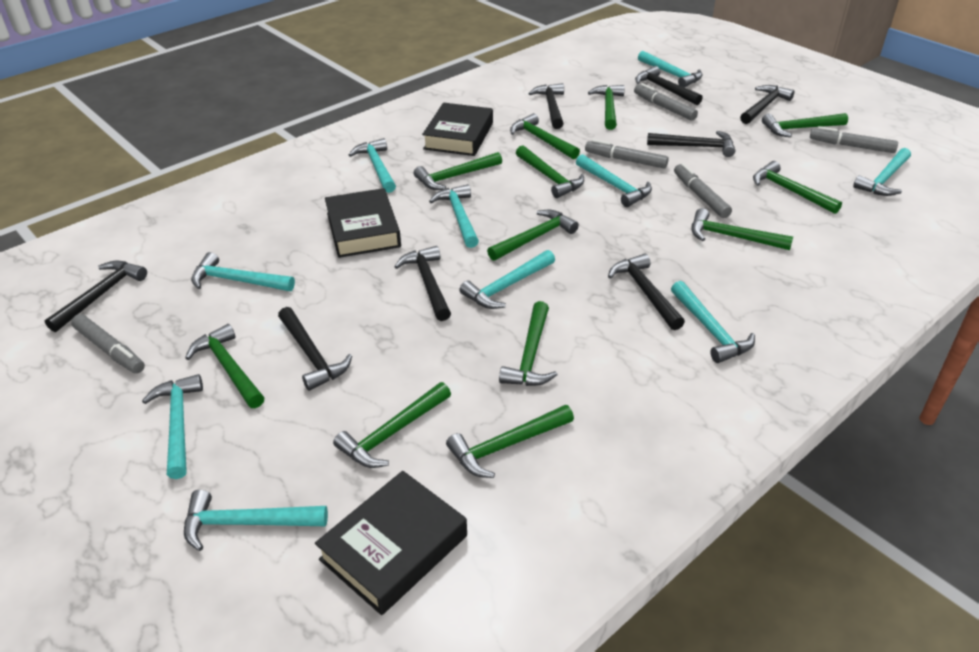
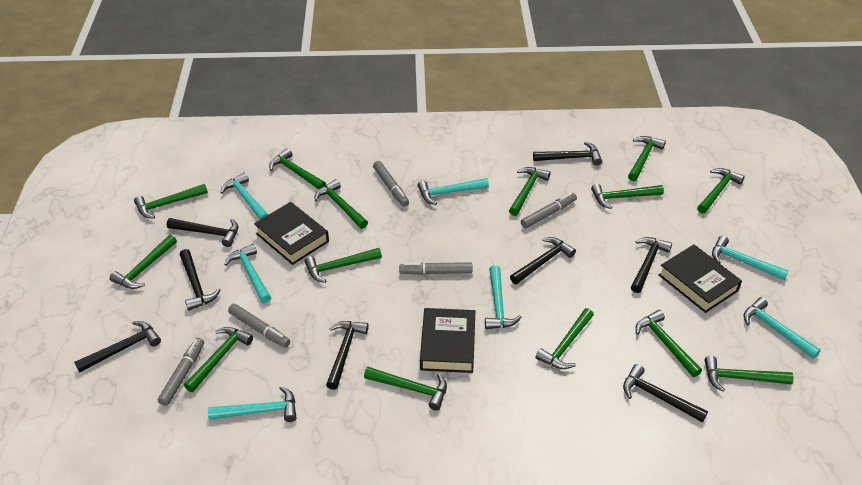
green hammer: 12 -> 14
turquoise hammer: 10 -> 7

